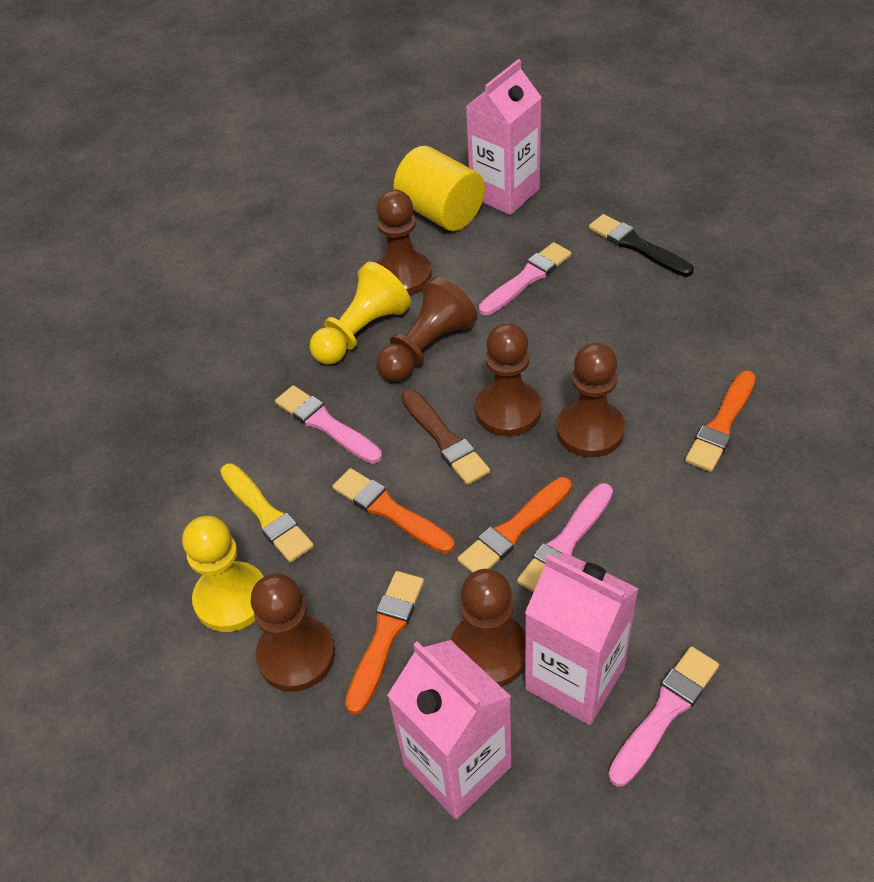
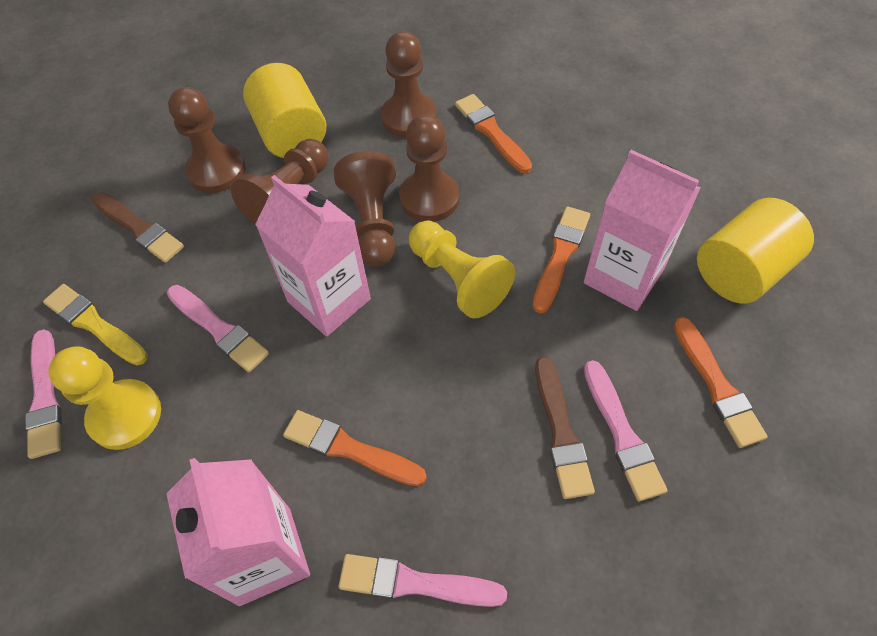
black brush: 1 -> 0
brown brush: 1 -> 2
brown pawn: 6 -> 5
yellow cylinder: 1 -> 2

